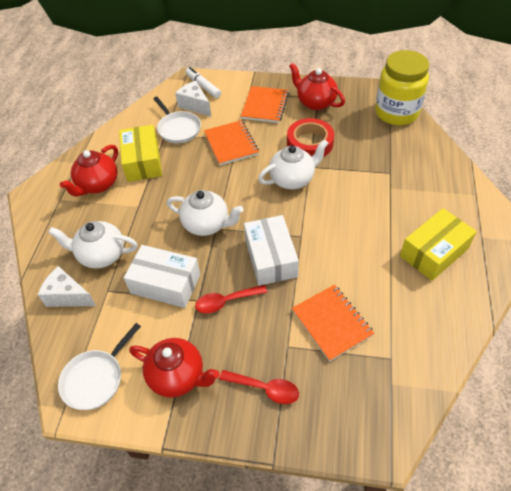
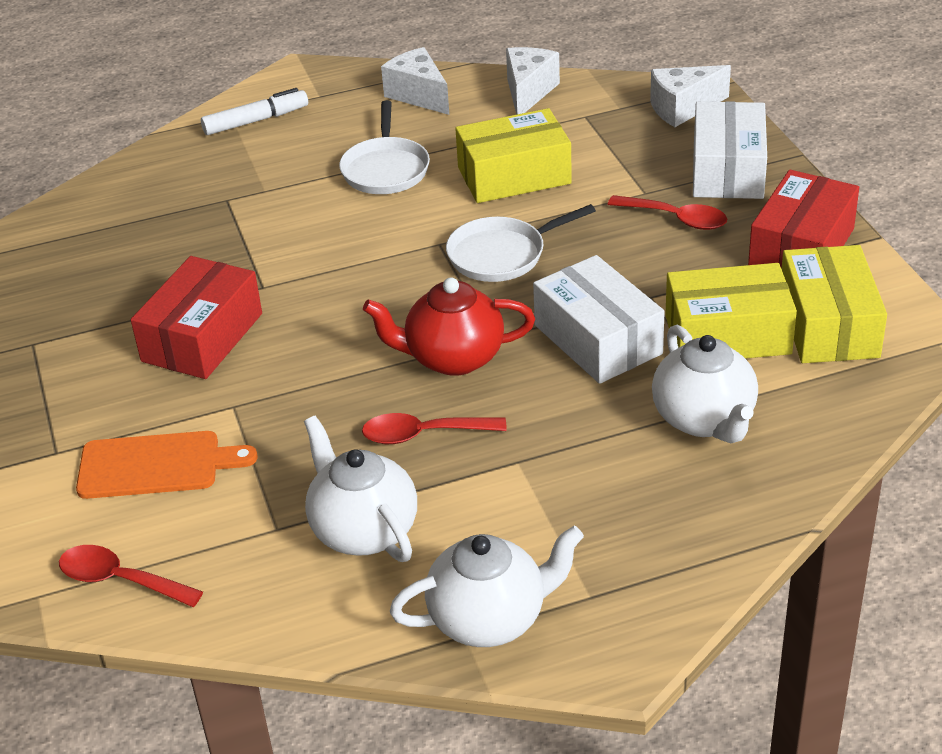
orange cutting board: 0 -> 1
orange notebook: 3 -> 0
red box: 0 -> 2
red spoon: 2 -> 3
red tape: 1 -> 0
red teapot: 3 -> 1
white cheese: 2 -> 3
yellow box: 2 -> 3
yellow jar: 1 -> 0

